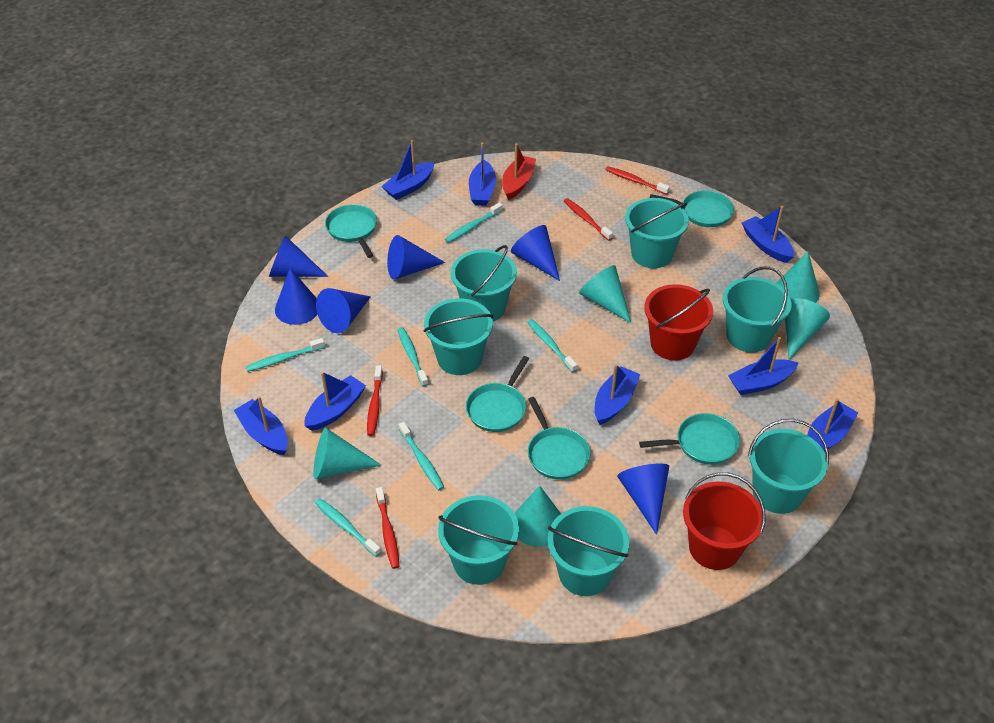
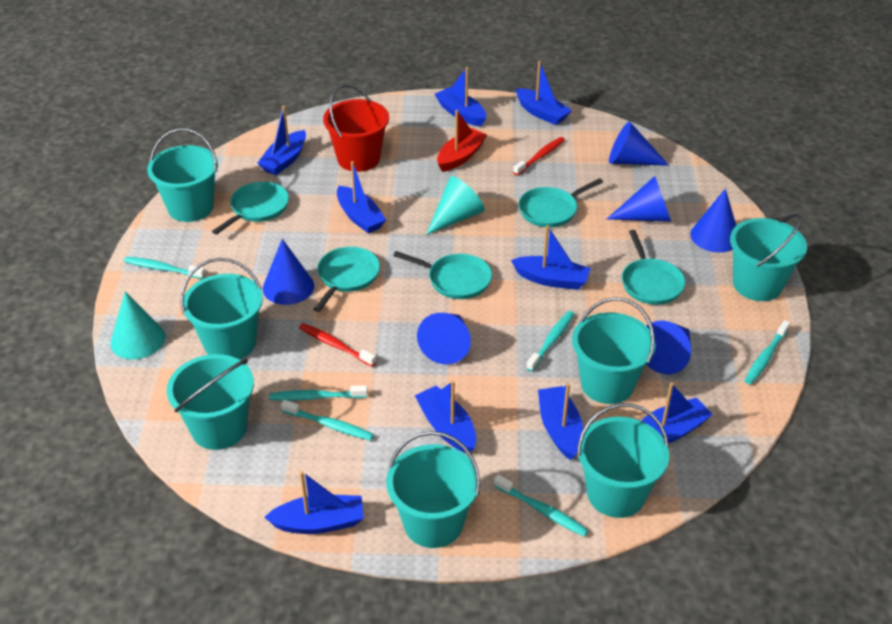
blue boat: 8 -> 9
red bucket: 2 -> 1
red toothbrush: 4 -> 2
turquoise cone: 5 -> 2

